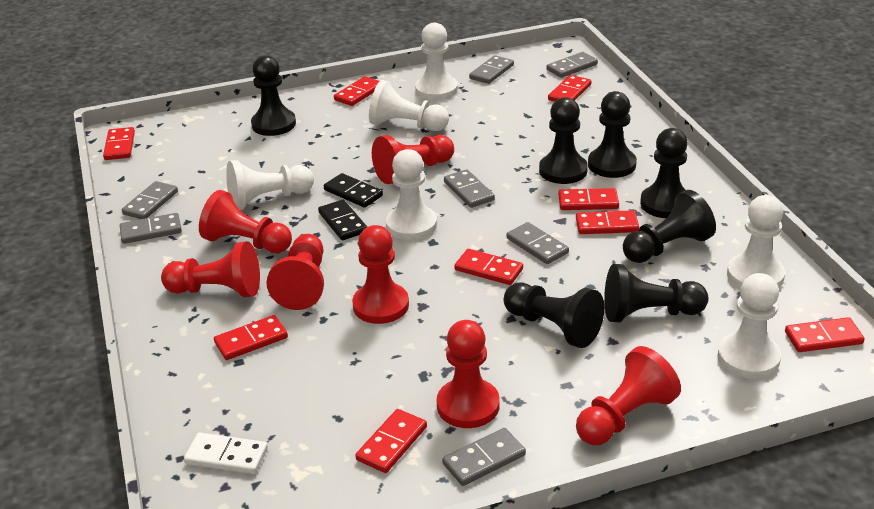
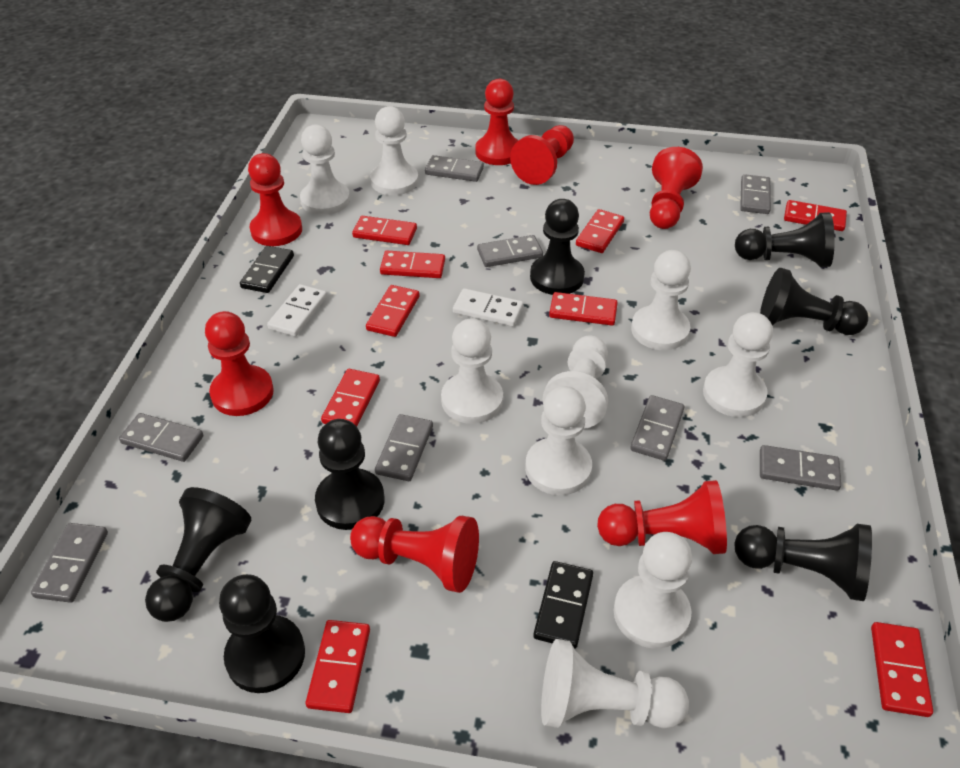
grey domino: 7 -> 8
white domino: 1 -> 2
white pawn: 6 -> 9

